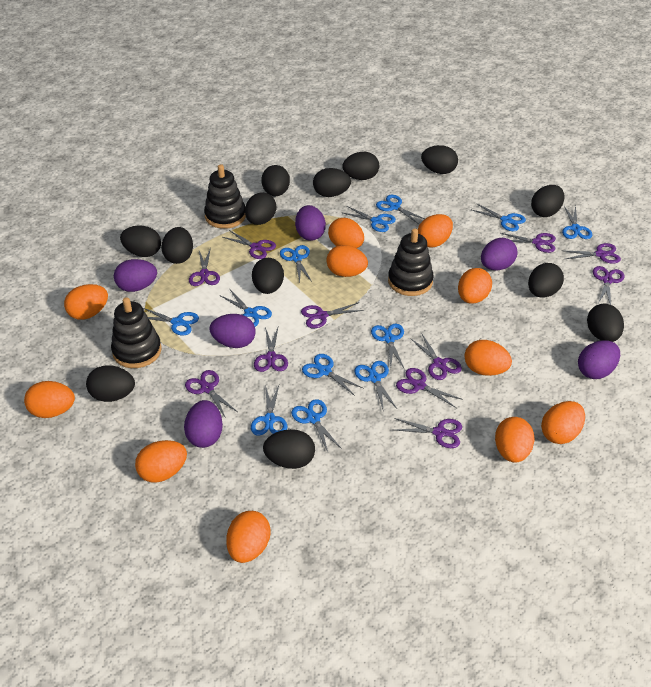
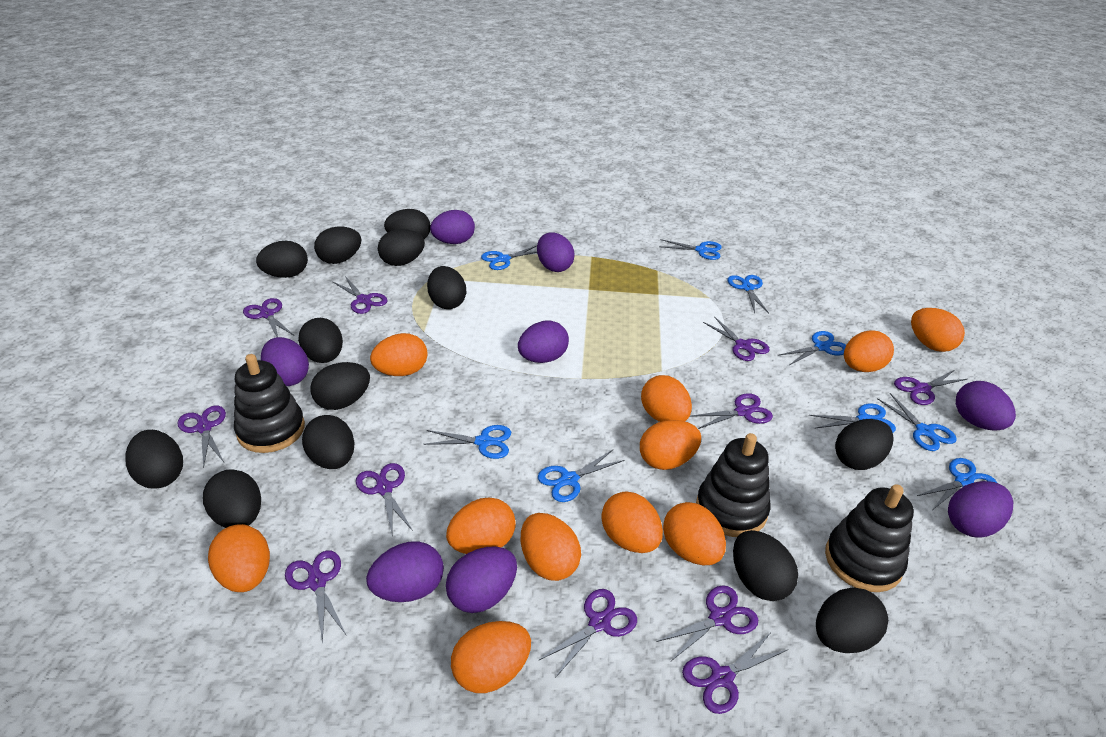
blue scissors: 12 -> 9
purple egg: 6 -> 8

